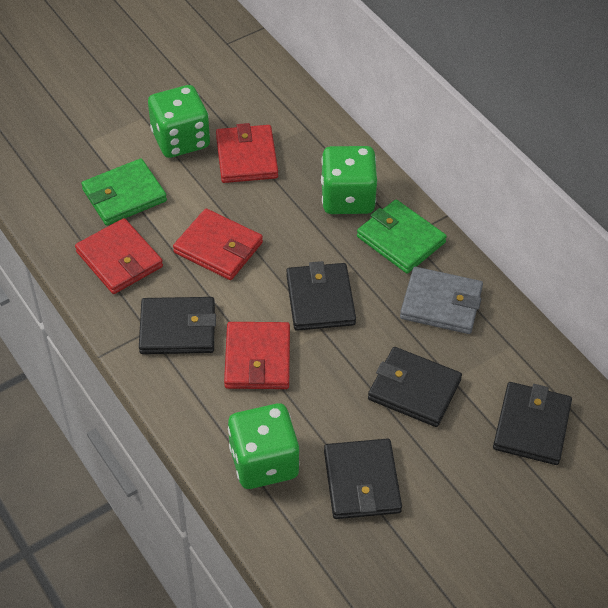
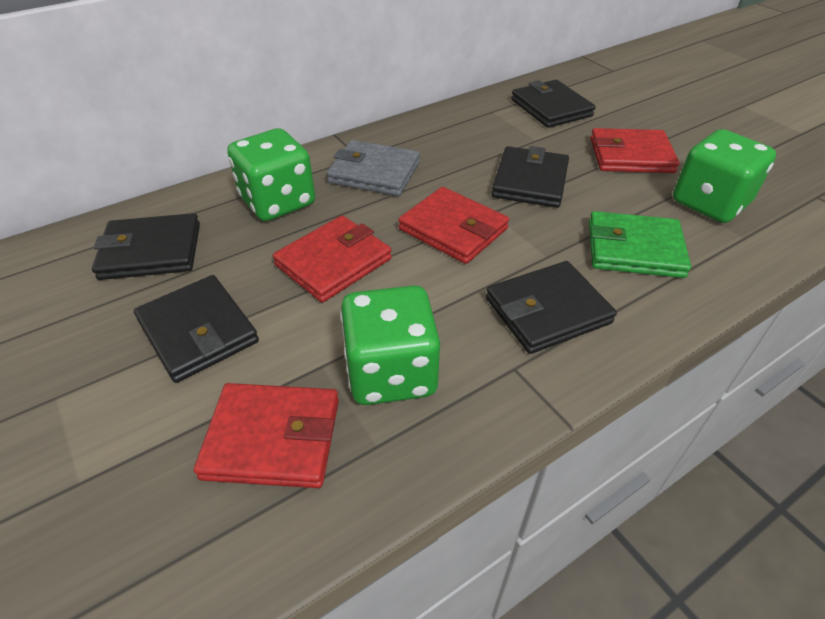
green wallet: 2 -> 1

